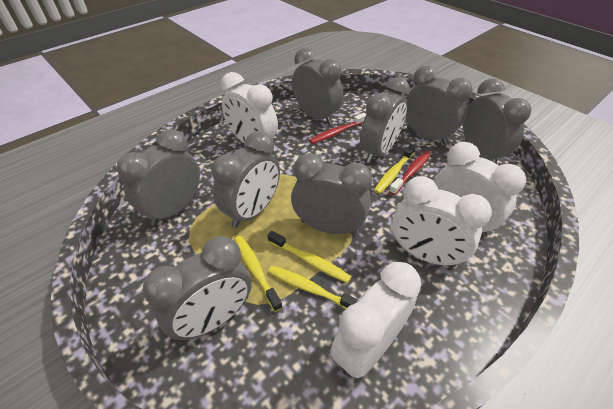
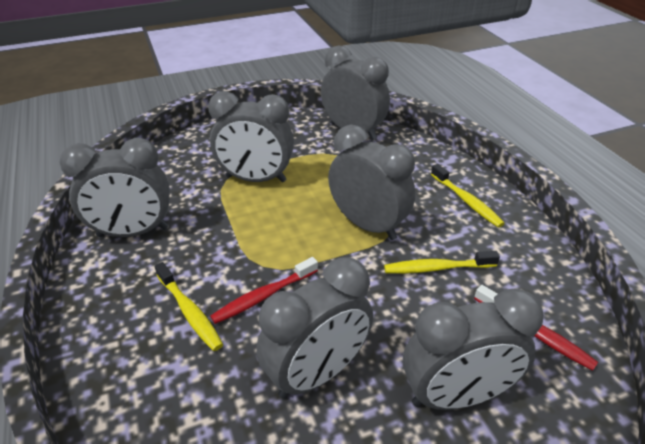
grey clock: 8 -> 6
white clock: 4 -> 0
yellow toothbrush: 4 -> 3

